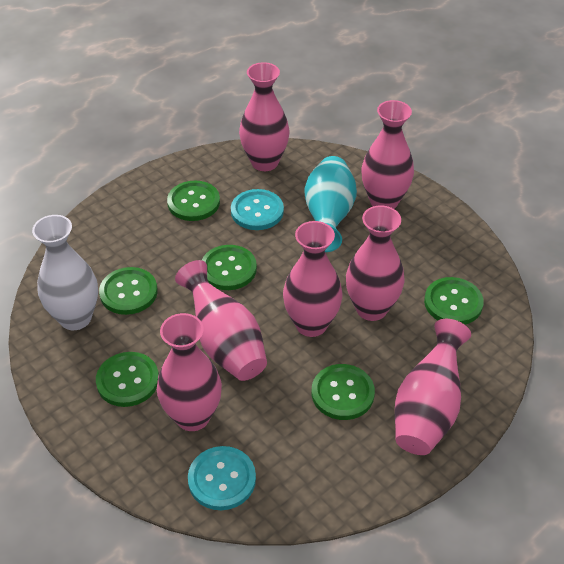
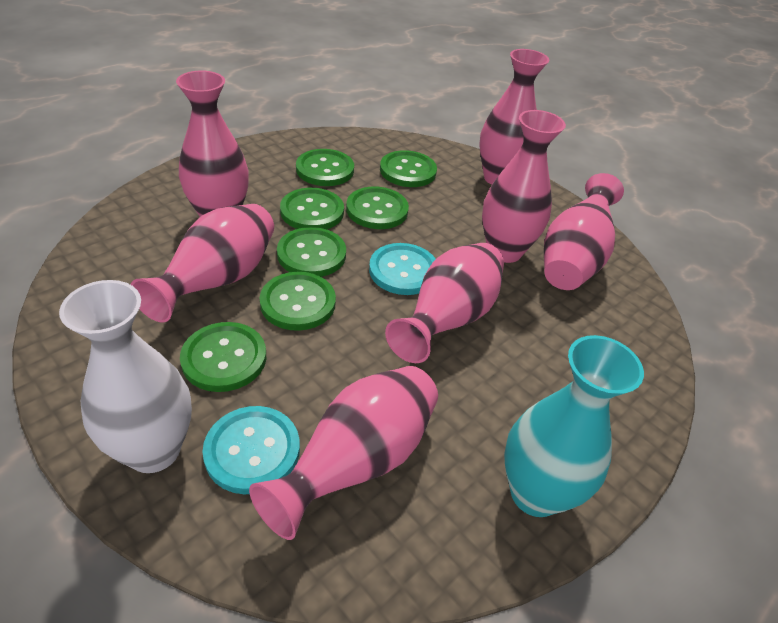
green button: 6 -> 7

